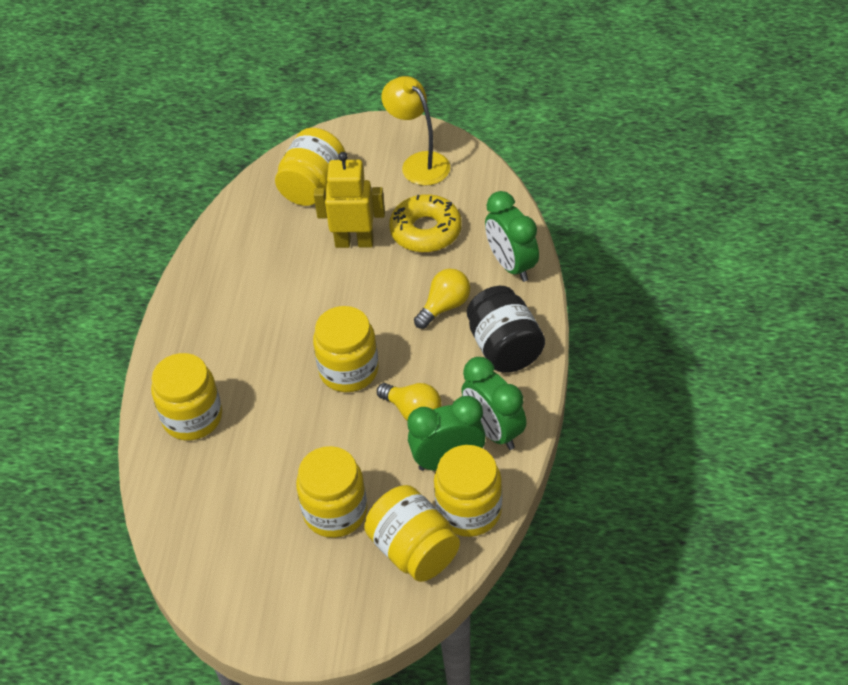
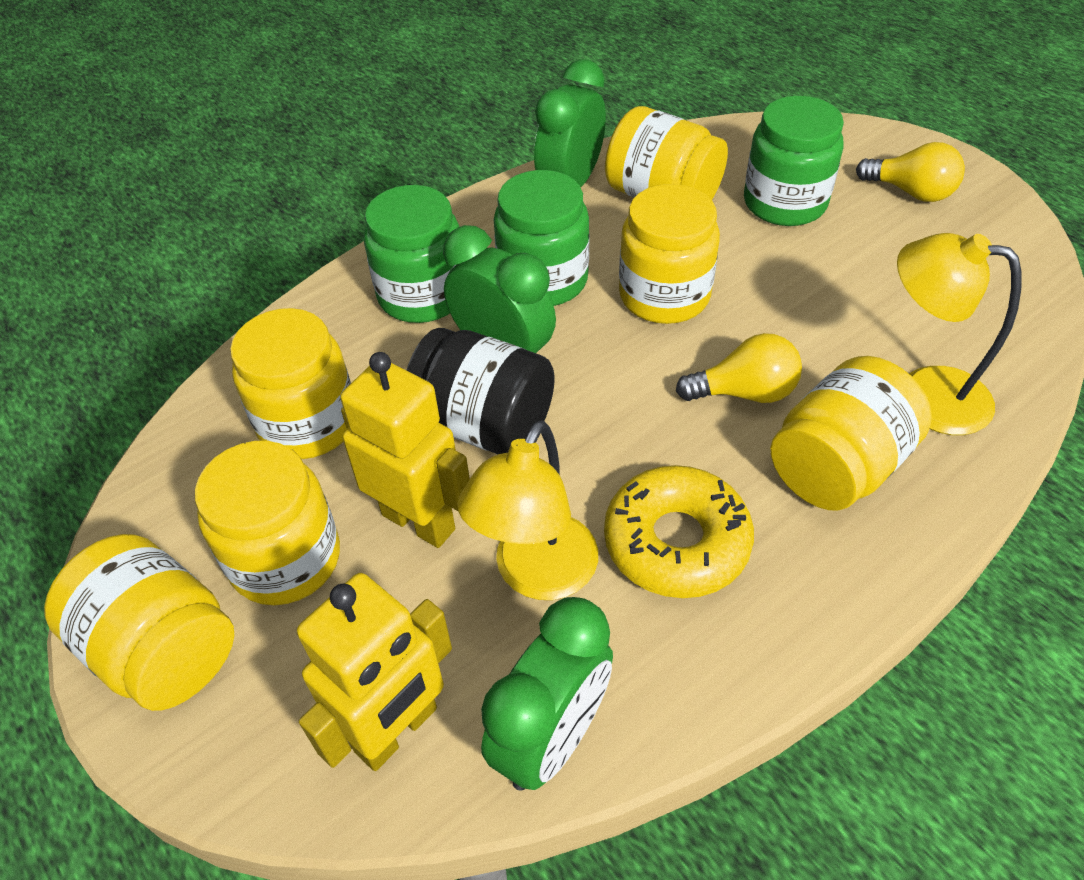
green jar: 0 -> 3
yellow lamp: 1 -> 2
yellow robot: 1 -> 2

